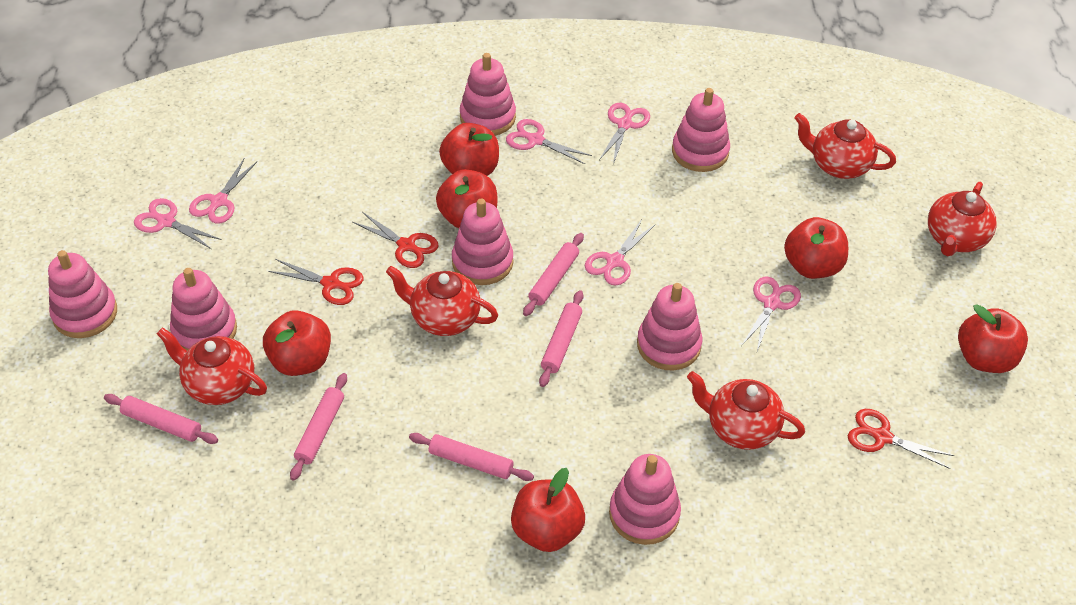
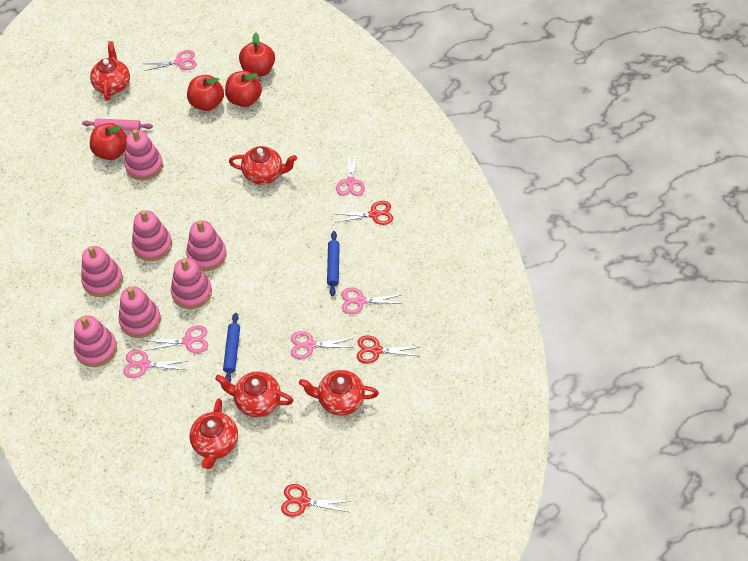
blue rolling pin: 0 -> 2
pink rolling pin: 5 -> 1
red apple: 6 -> 4

